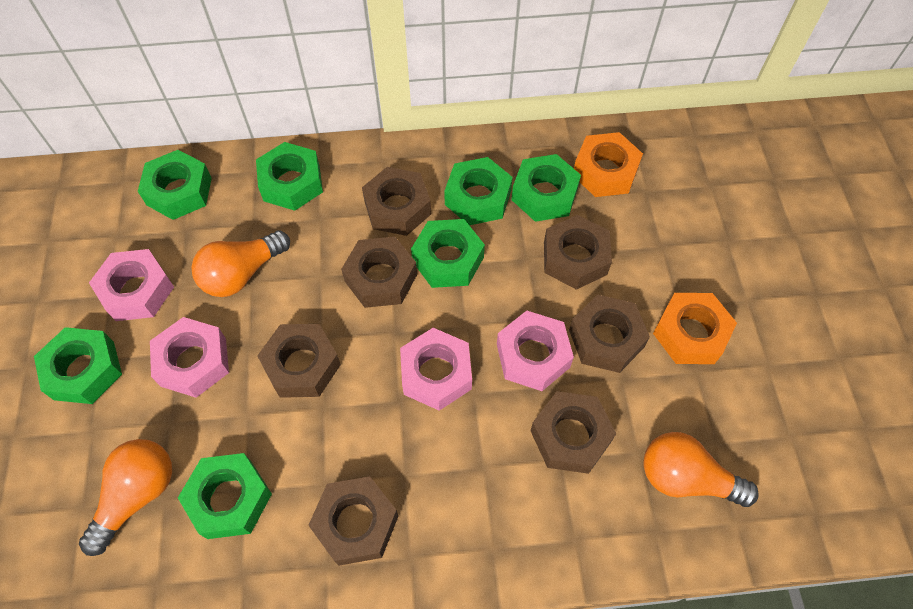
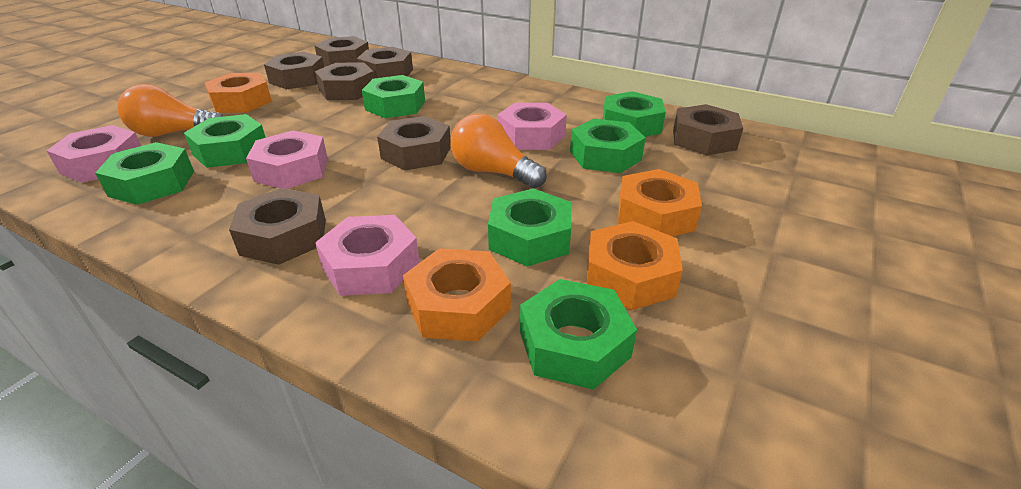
orange light bulb: 3 -> 2
orange nut: 2 -> 4

